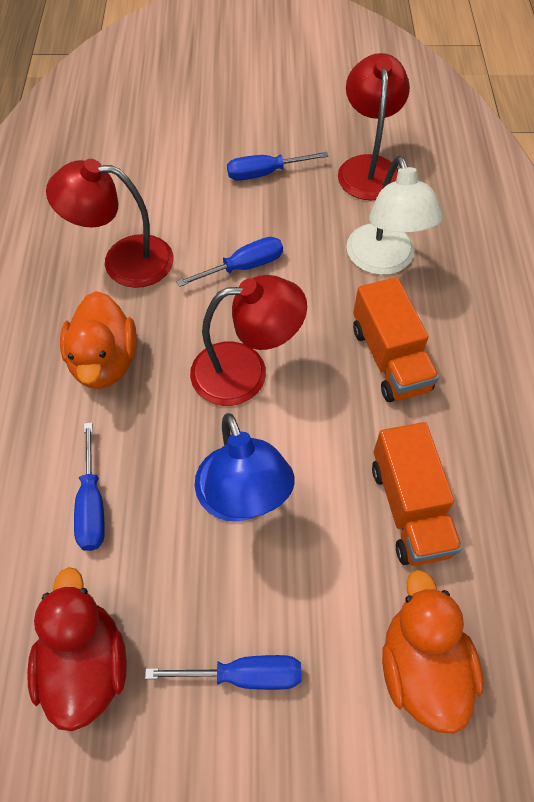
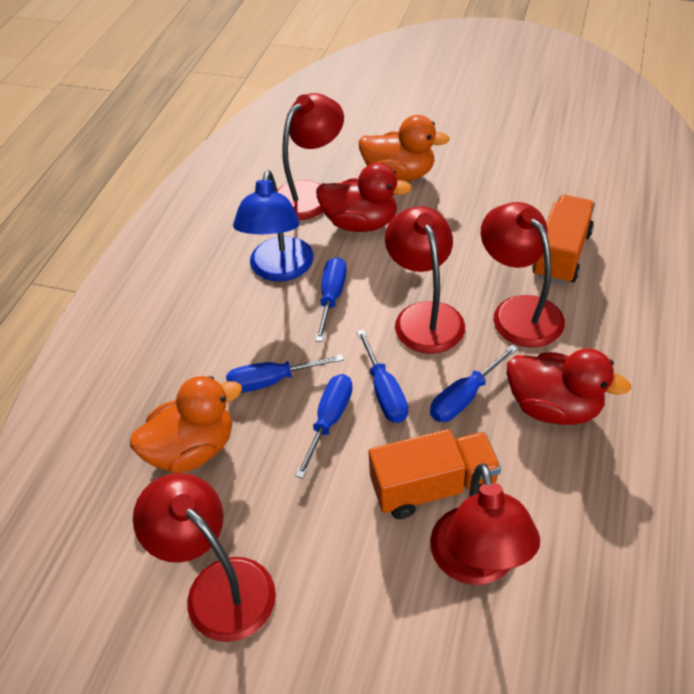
blue screwdriver: 4 -> 5
red duck: 1 -> 2
red lamp: 3 -> 5
white lamp: 1 -> 0

